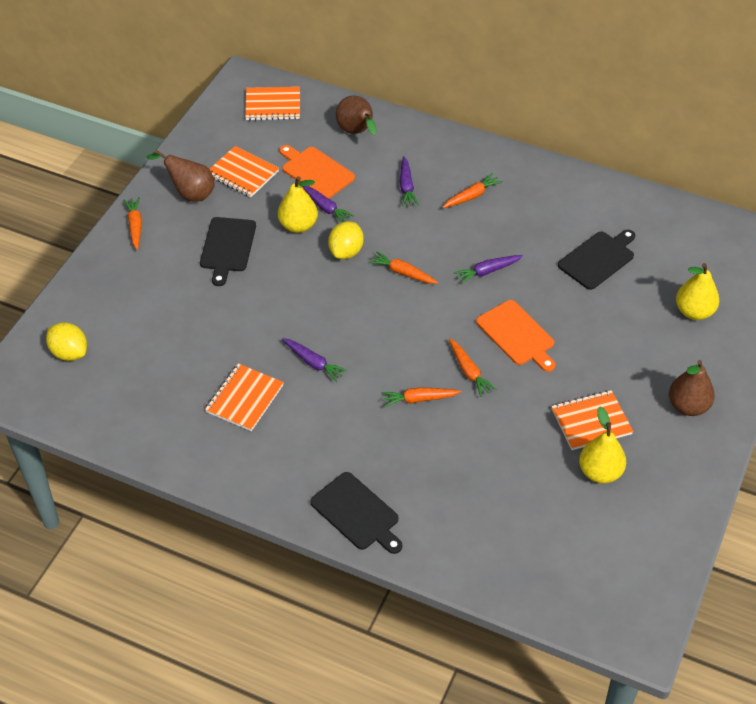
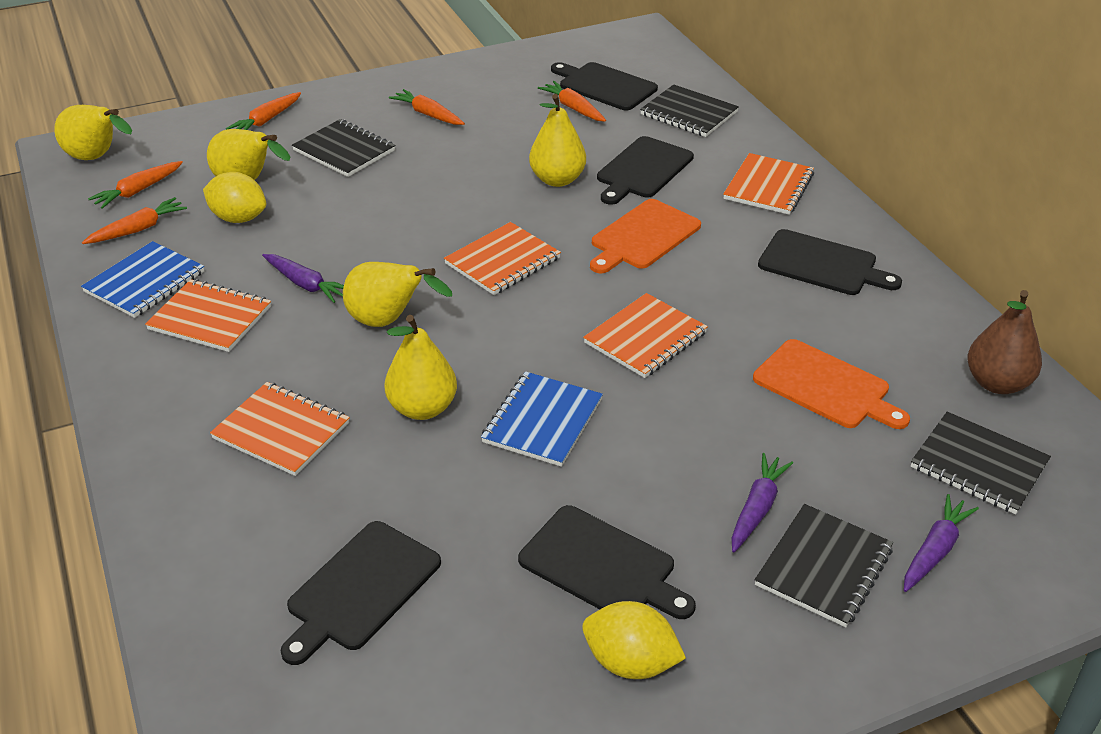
black cutting board: 3 -> 5
black notebook: 0 -> 4
blue notebook: 0 -> 2
brown pear: 3 -> 1
orange notebook: 4 -> 5
purple carrot: 4 -> 3
yellow pear: 3 -> 5

